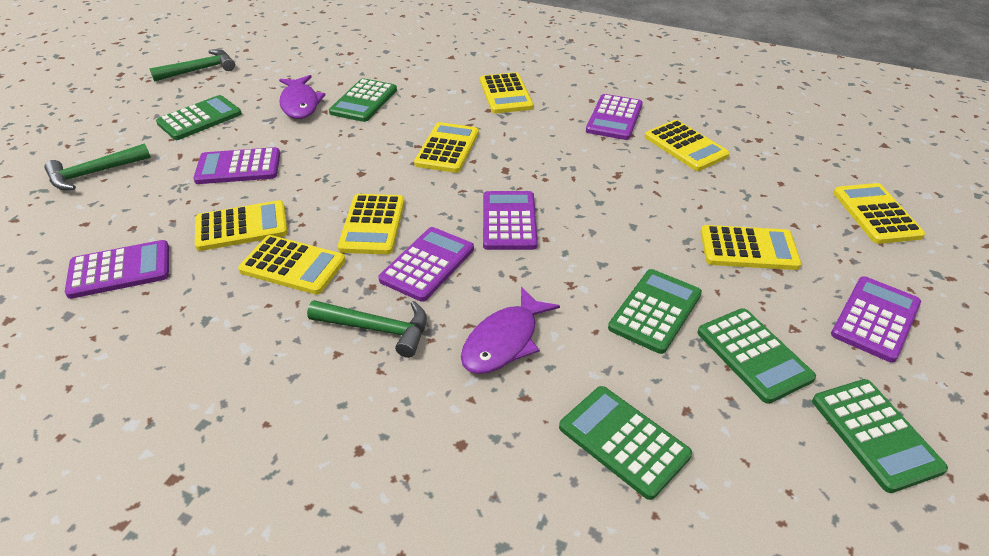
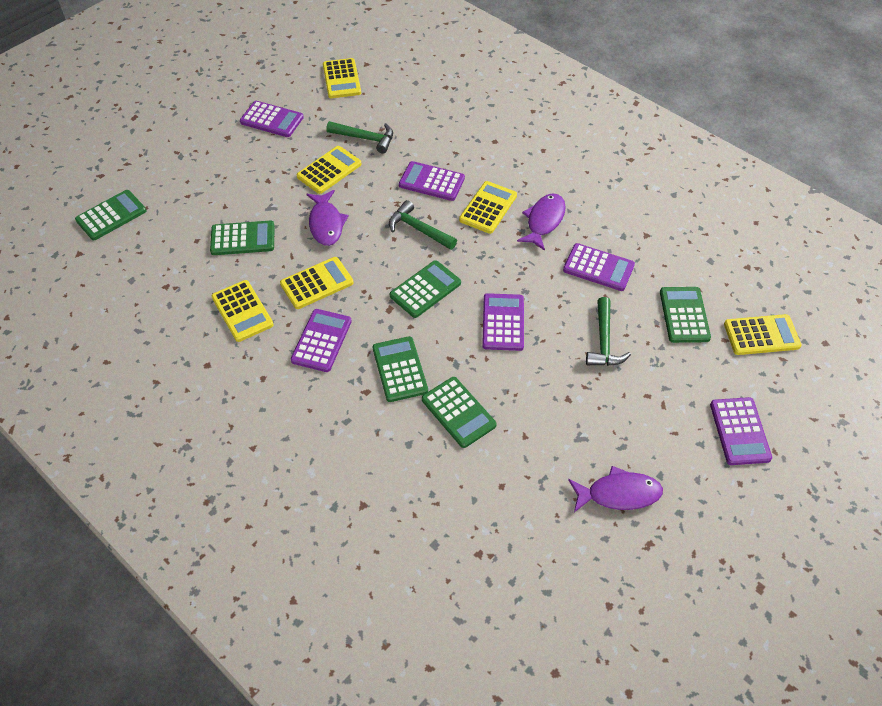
purple fish: 2 -> 3
yellow calculator: 8 -> 6

